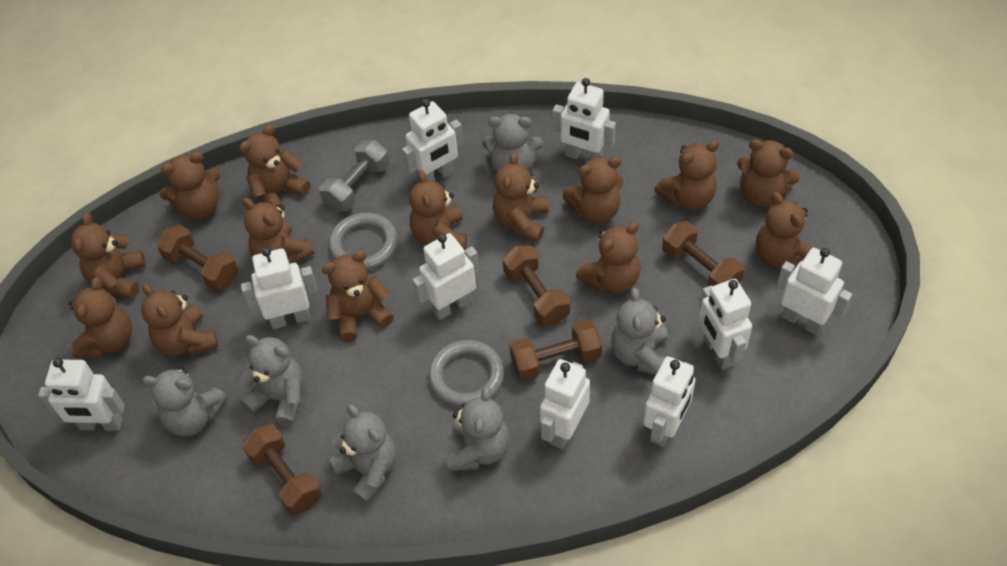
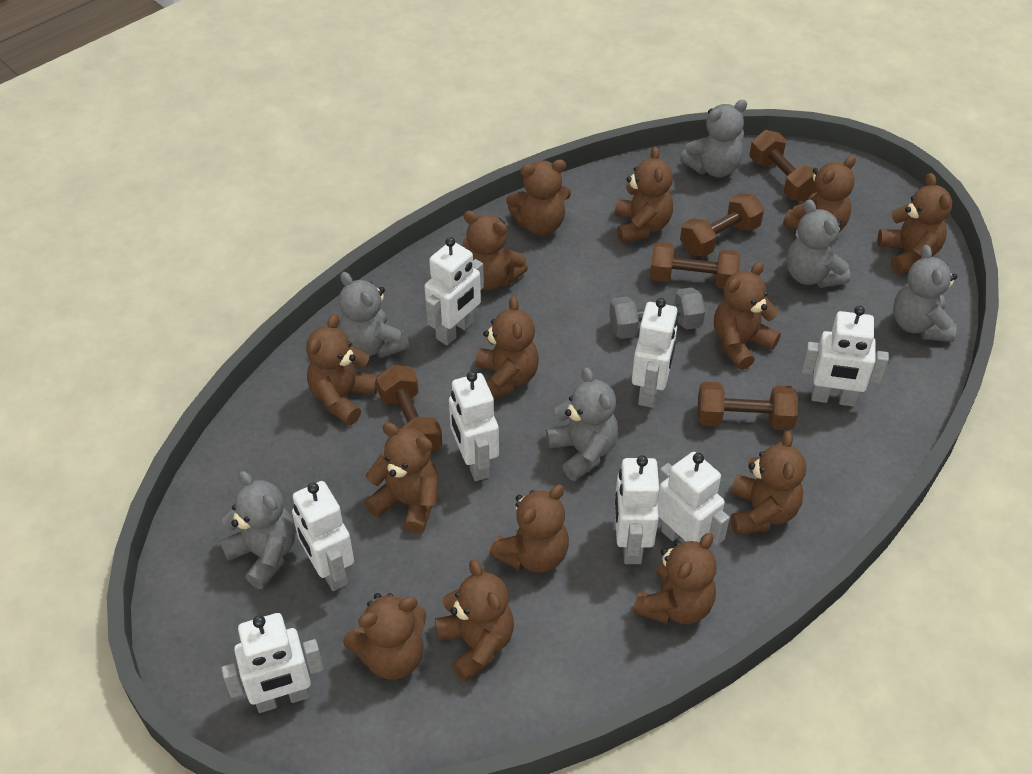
grey ring: 2 -> 0
white robot: 9 -> 8

